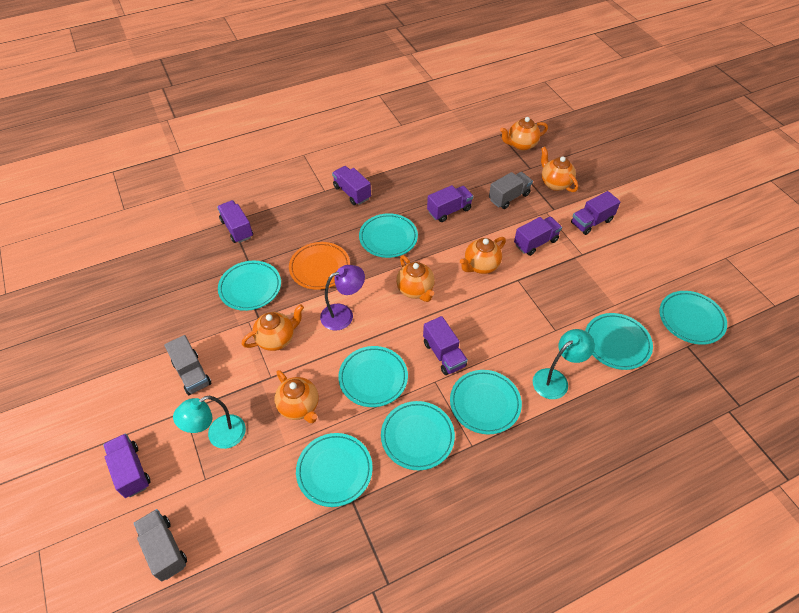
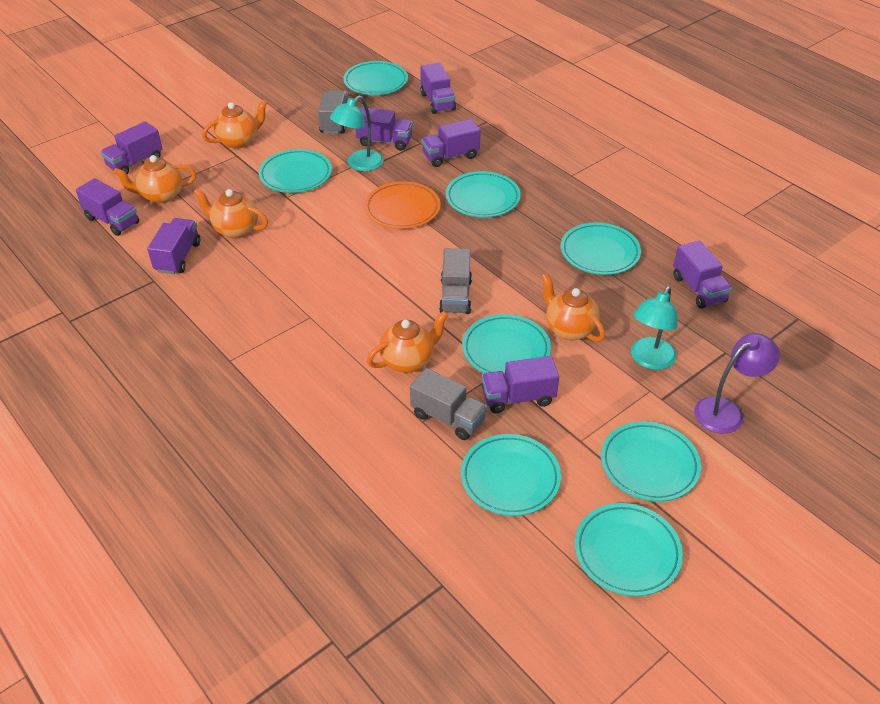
orange teapot: 6 -> 5
purple truck: 7 -> 8

